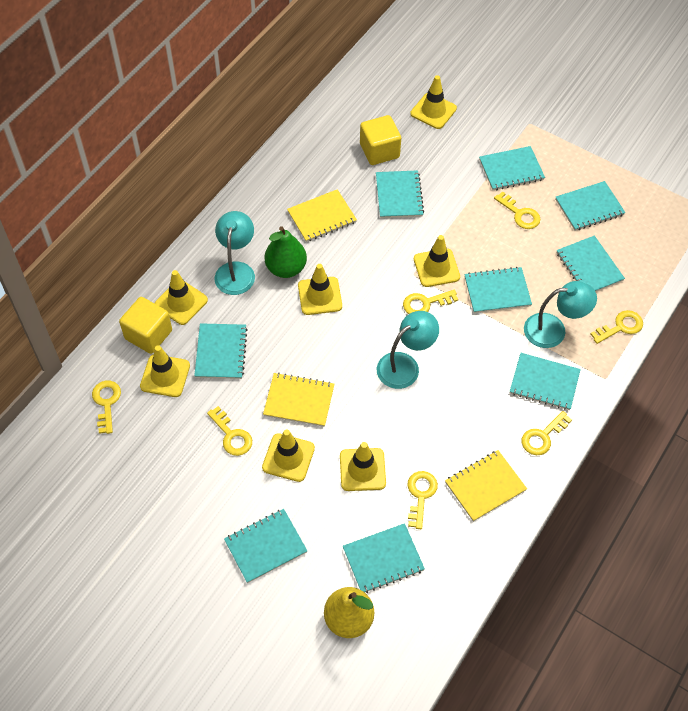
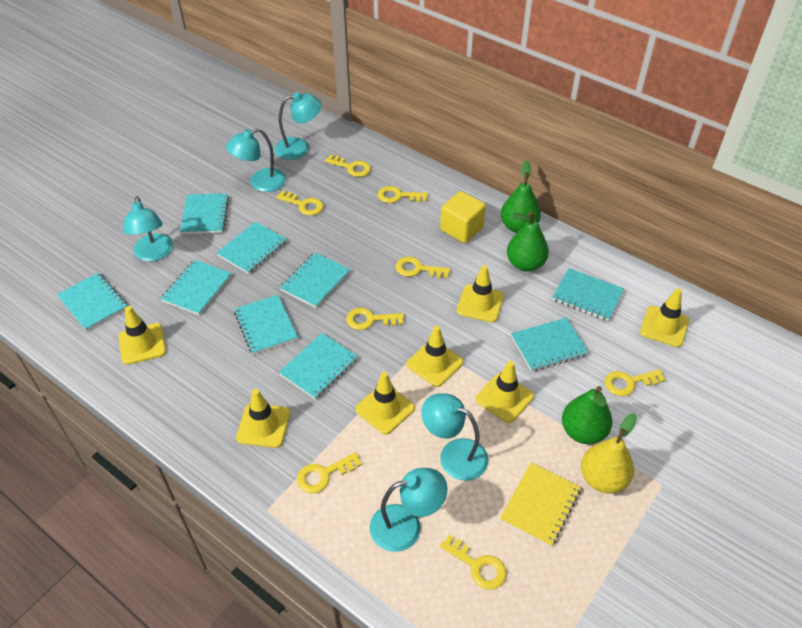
green pear: 1 -> 3
turquoise lamp: 3 -> 5
yellow cube: 2 -> 1
yellow key: 7 -> 8
yellow notebook: 3 -> 1

